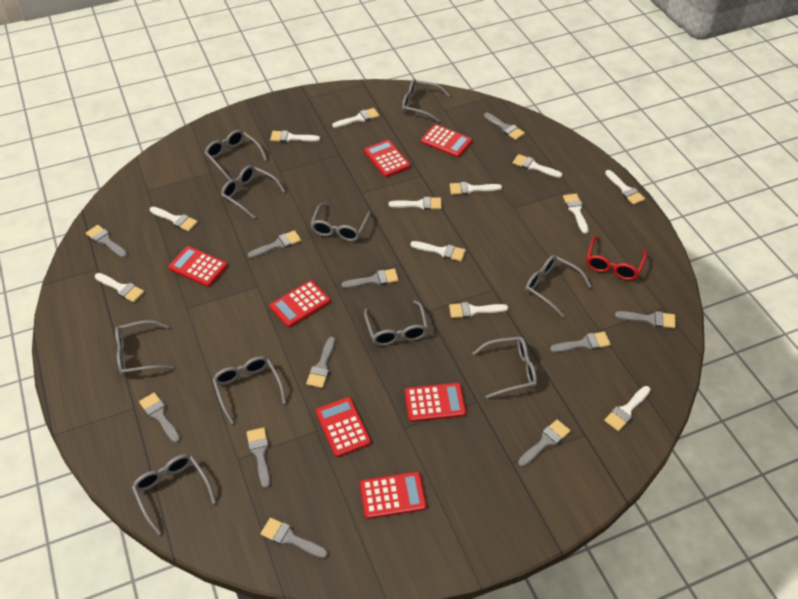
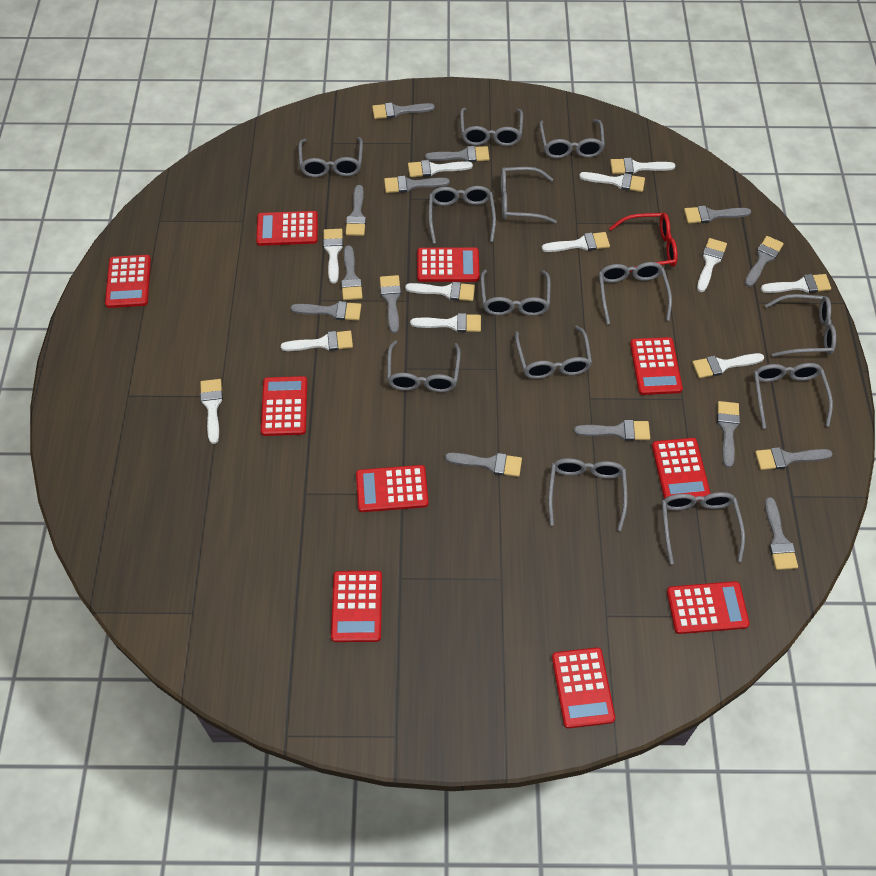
grey brush: 11 -> 14
grey glasses: 10 -> 13
red calculator: 7 -> 10

